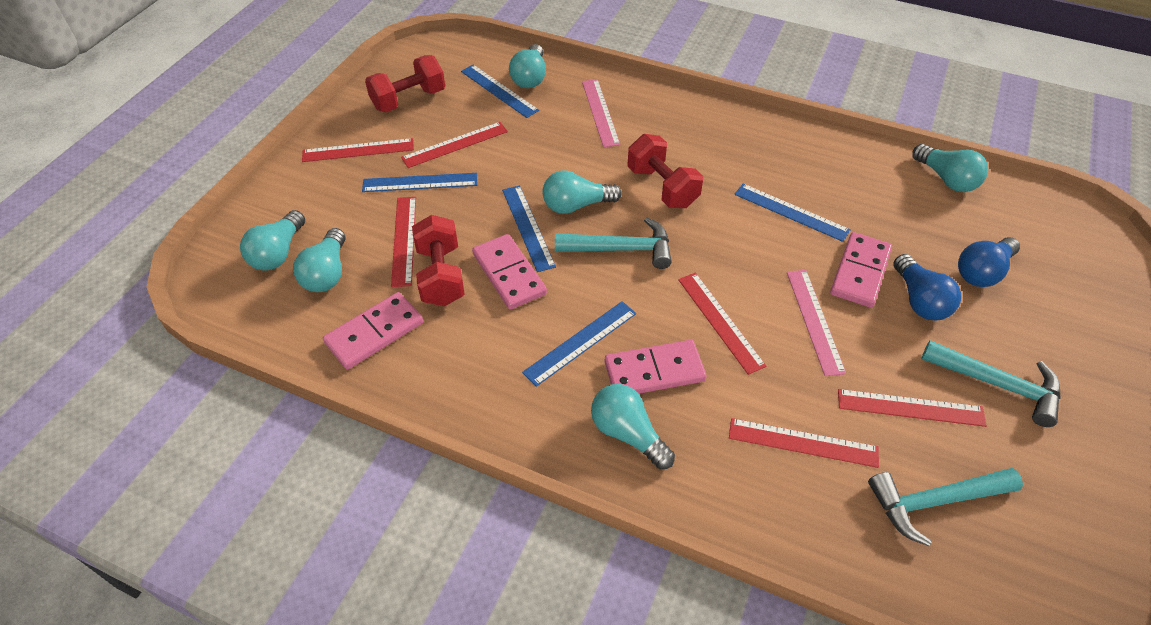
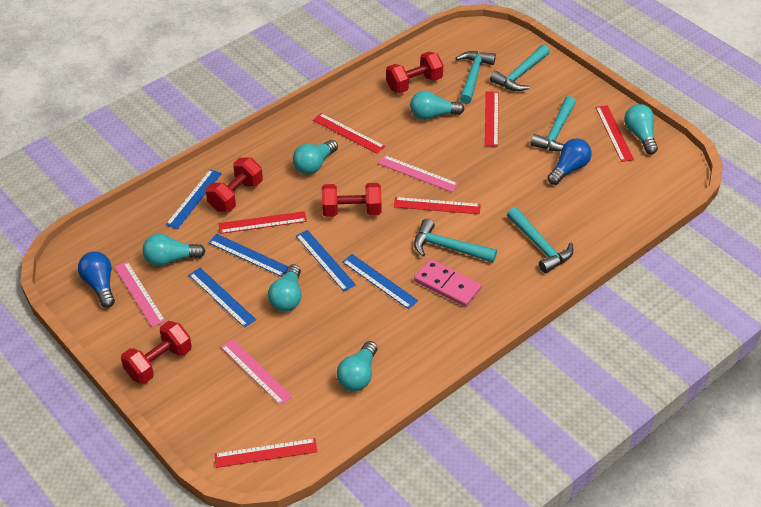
pink domino: 4 -> 1
pink ruler: 2 -> 3
red dumbbell: 3 -> 4
turquoise hammer: 3 -> 5

